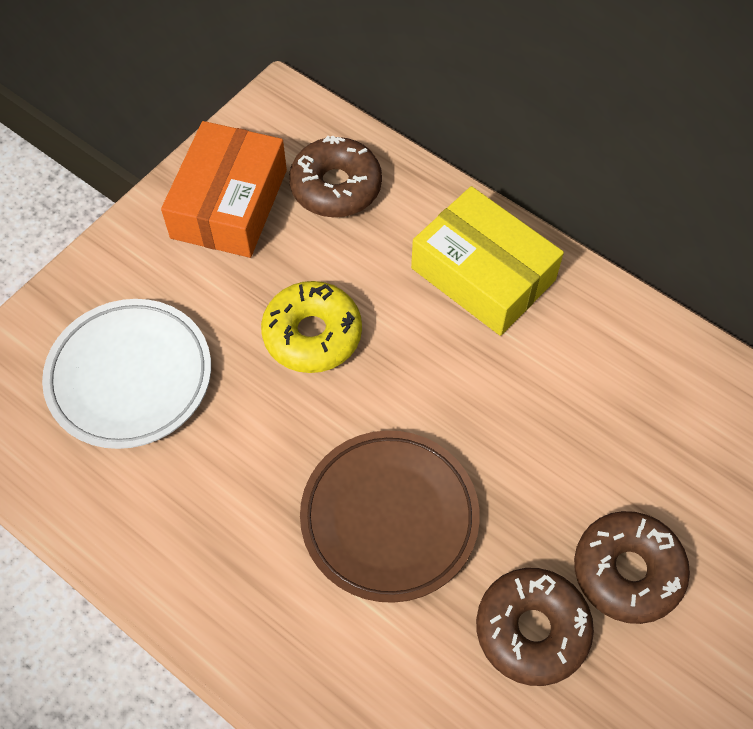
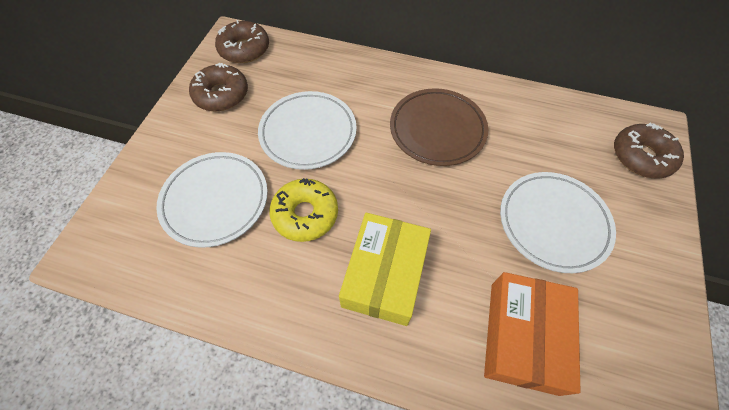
white plate: 1 -> 3

